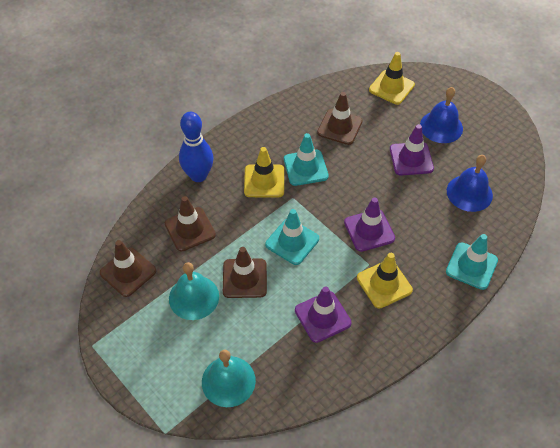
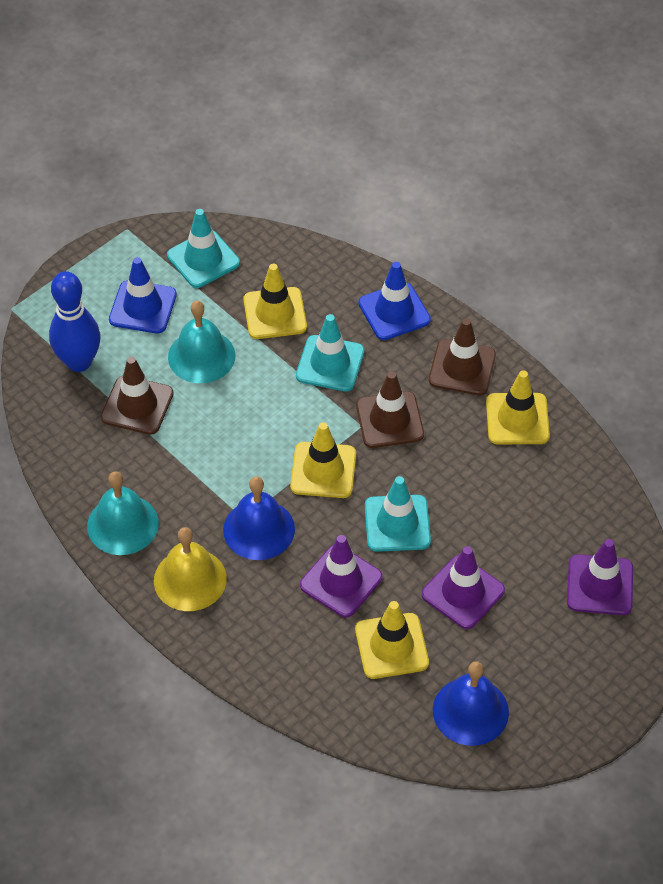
blue traffic cone: 0 -> 2
brown traffic cone: 4 -> 3
yellow bell: 0 -> 1
yellow traffic cone: 3 -> 4

